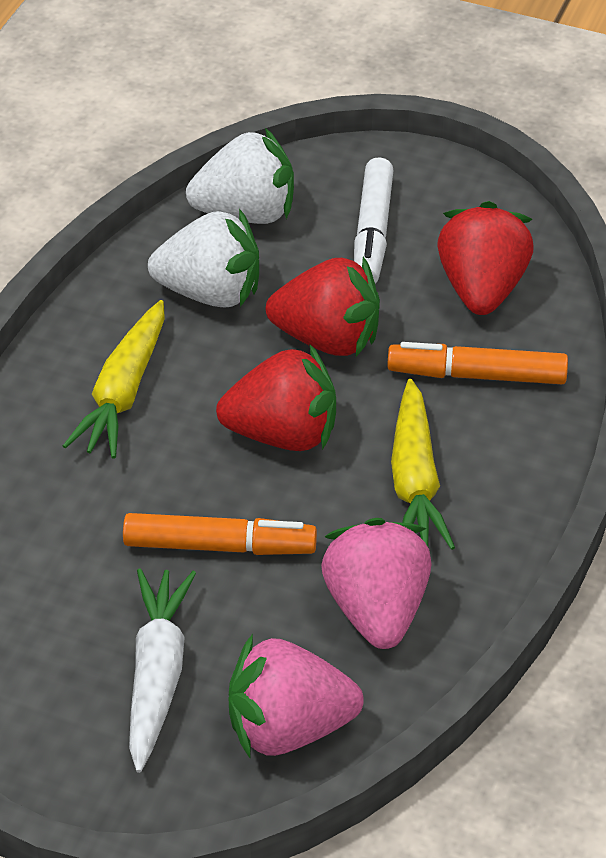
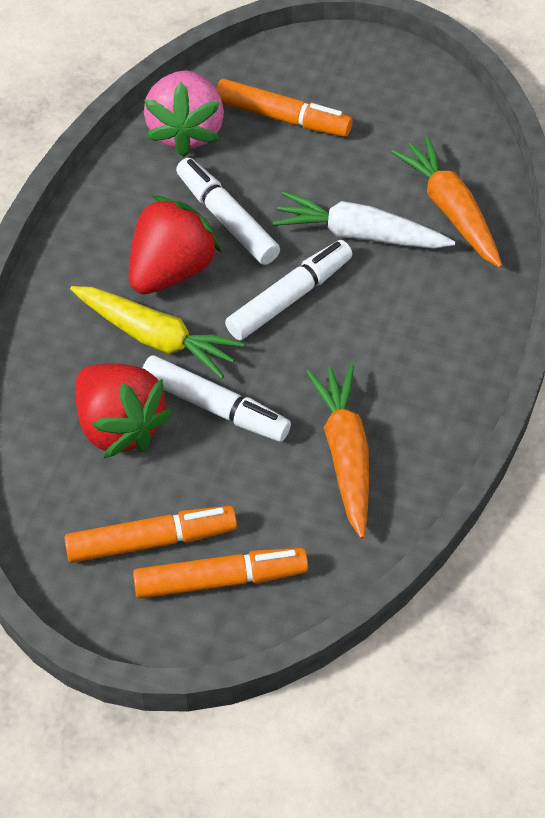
orange carrot: 0 -> 2
orange marker: 2 -> 3
pink strawberry: 2 -> 1
red strawberry: 3 -> 2
white marker: 1 -> 3
white strawberry: 2 -> 0
yellow carrot: 2 -> 1

